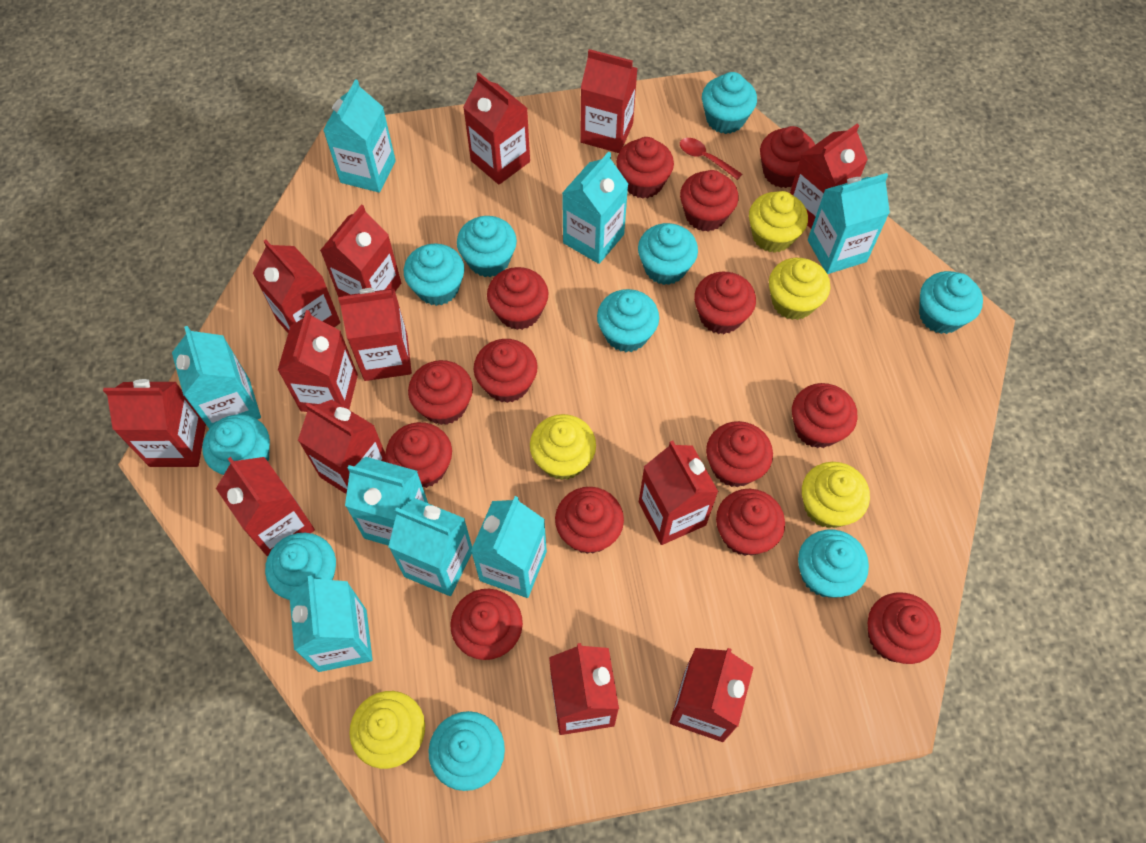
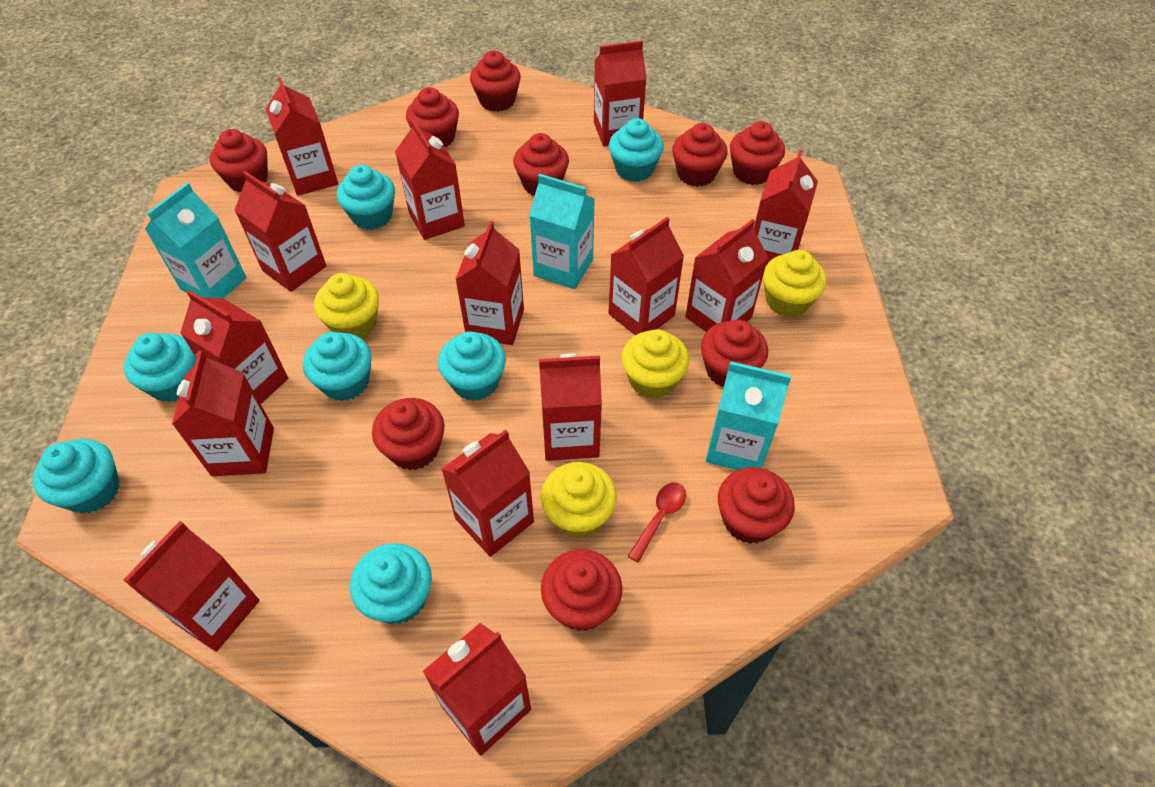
red carton: 13 -> 14
red cupcake: 14 -> 10
turquoise carton: 8 -> 3
turquoise cupcake: 10 -> 7
yellow cupcake: 5 -> 4

